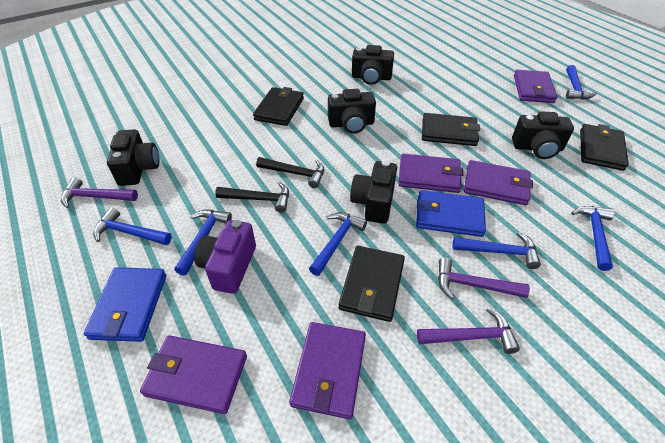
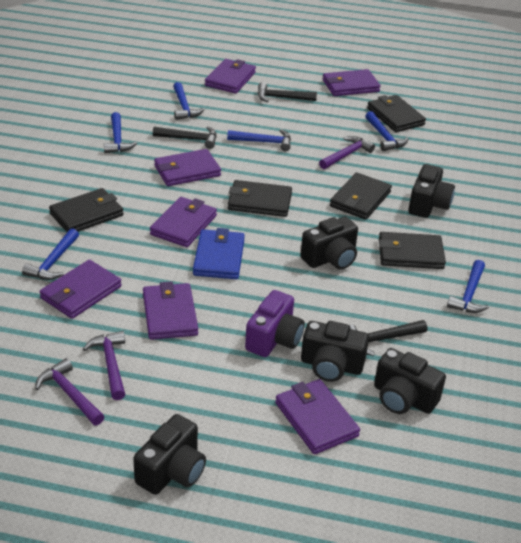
black hammer: 2 -> 3
black wallet: 4 -> 5
blue wallet: 2 -> 1
purple wallet: 5 -> 7

